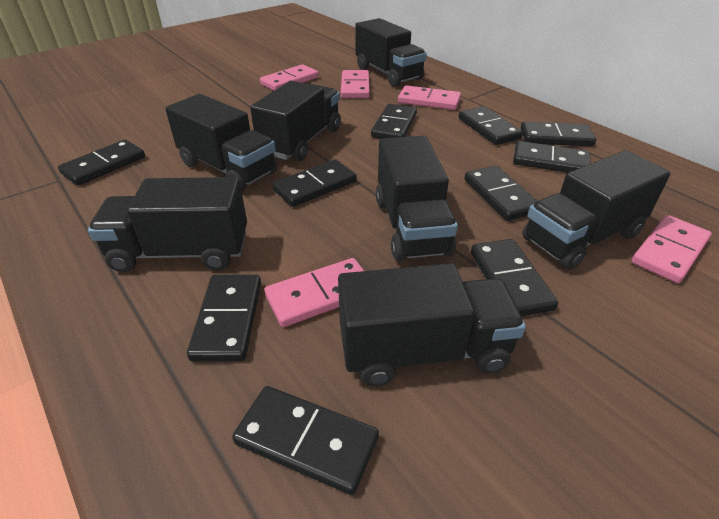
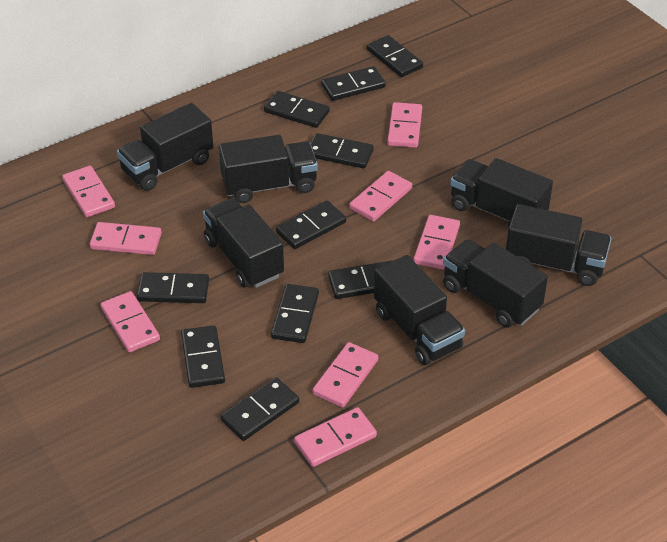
pink domino: 5 -> 8

